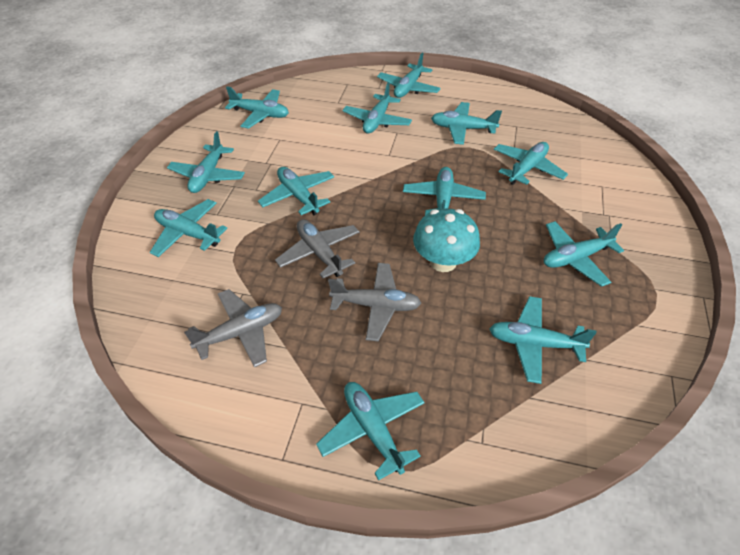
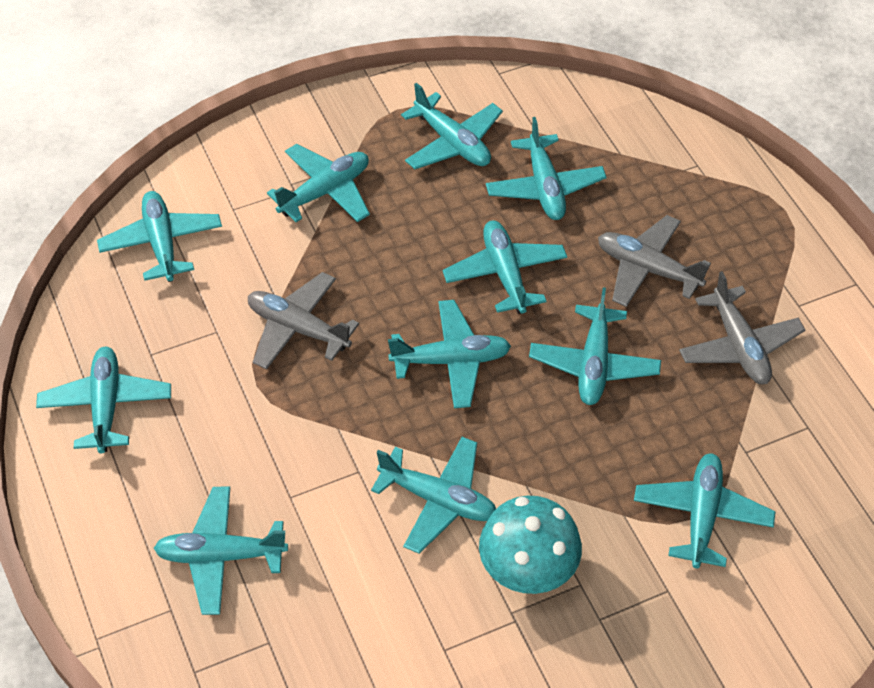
turquoise plane: 12 -> 11

